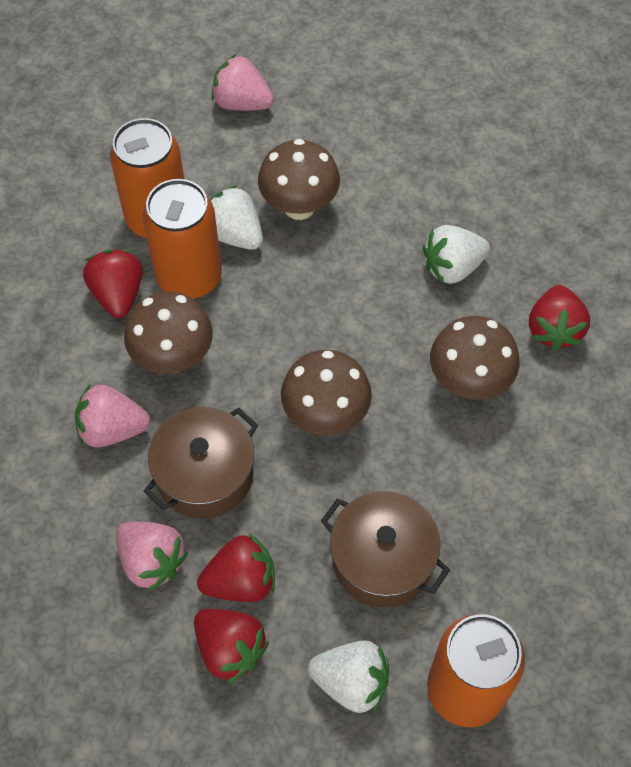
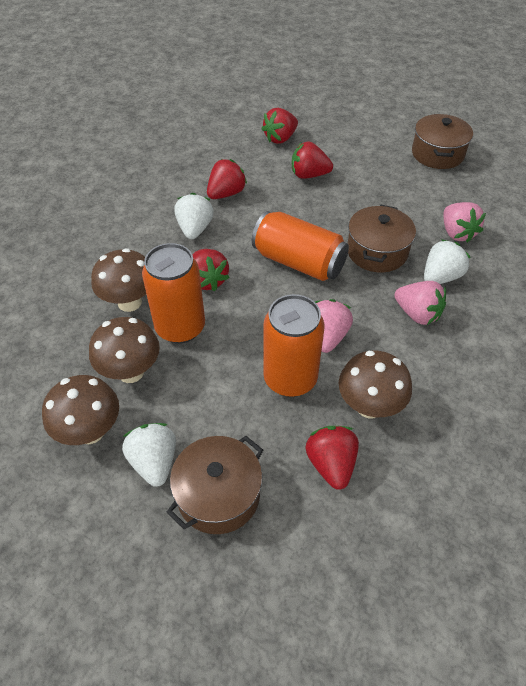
brown pot: 2 -> 3
red strawberry: 4 -> 5

